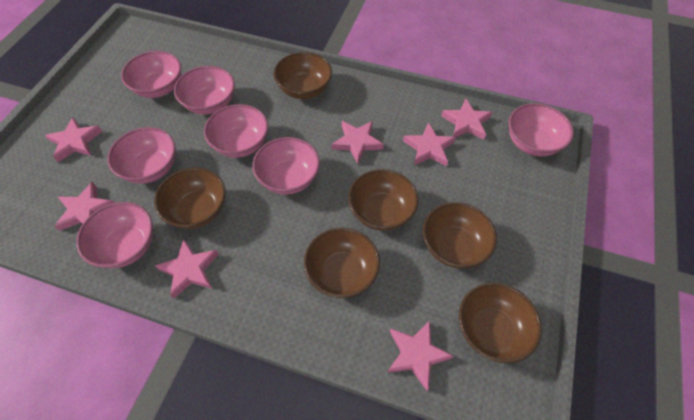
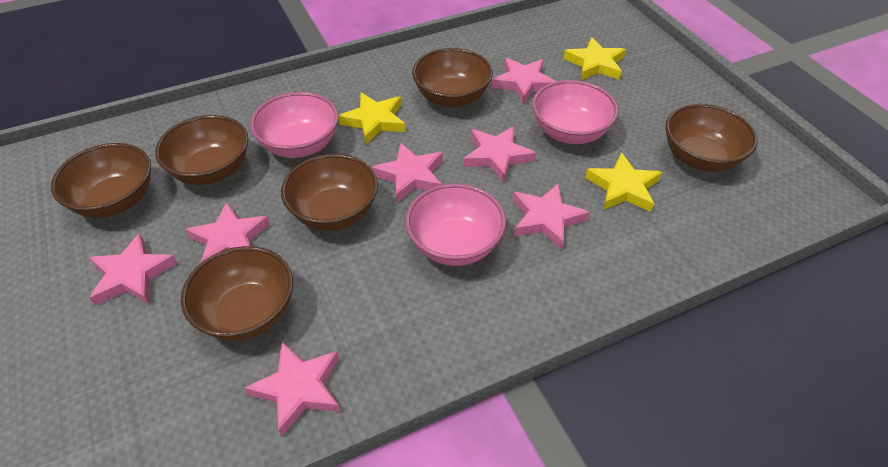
pink bowl: 7 -> 3
yellow star: 0 -> 3

